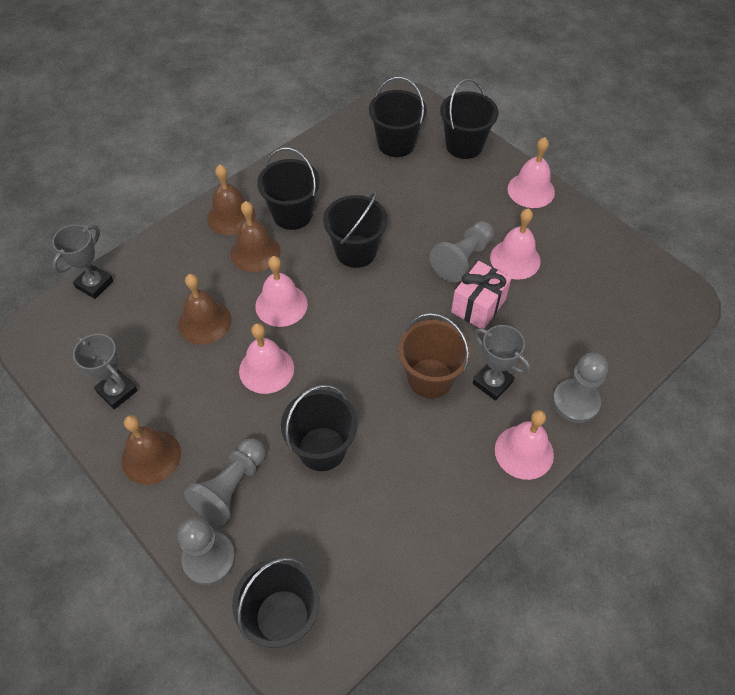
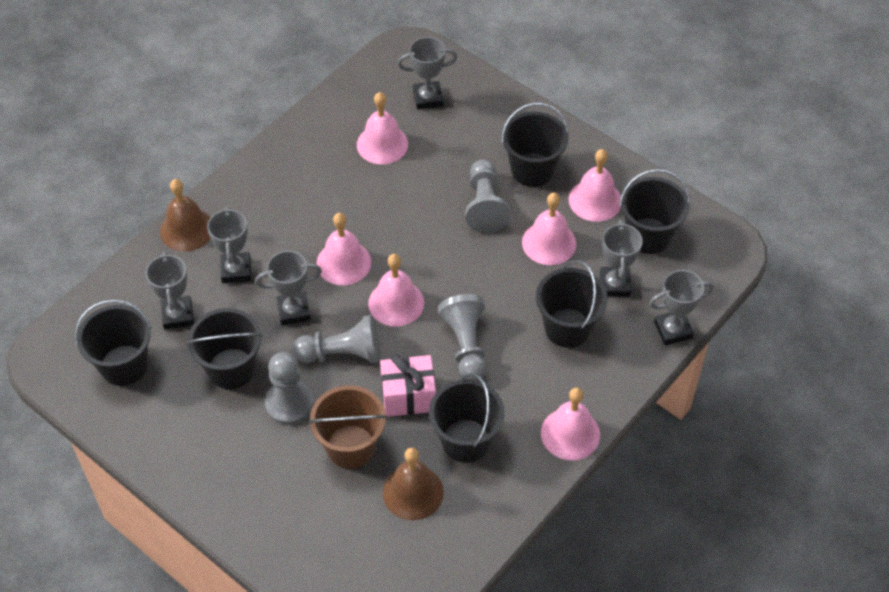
brown bell: 4 -> 2
grey trophy: 3 -> 6
pink bell: 5 -> 6

